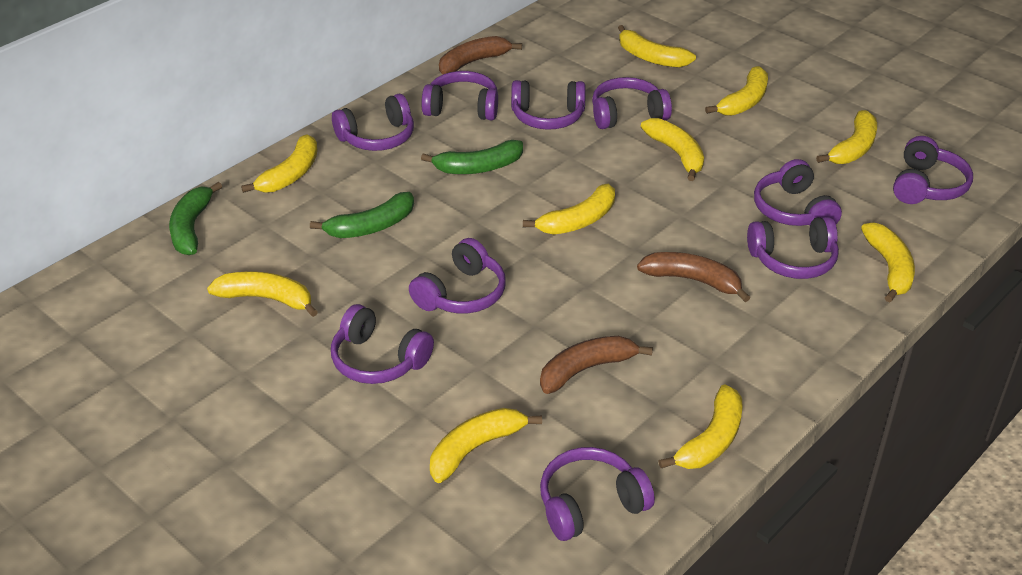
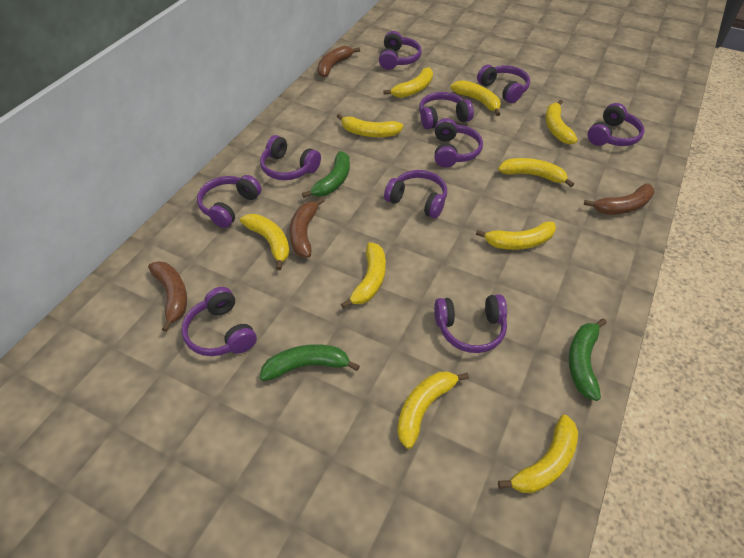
brown banana: 3 -> 4

